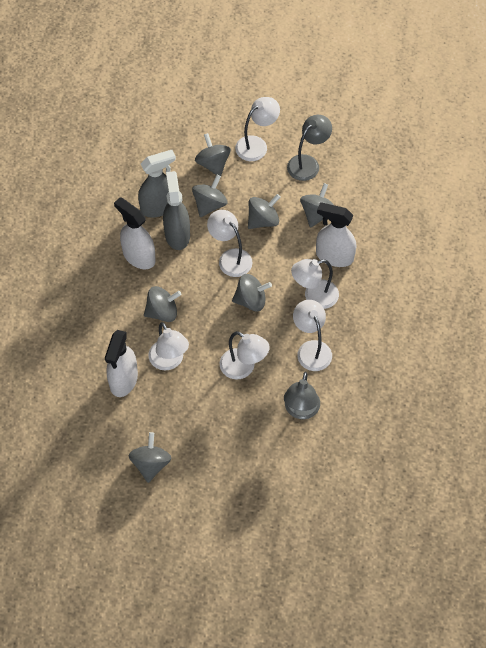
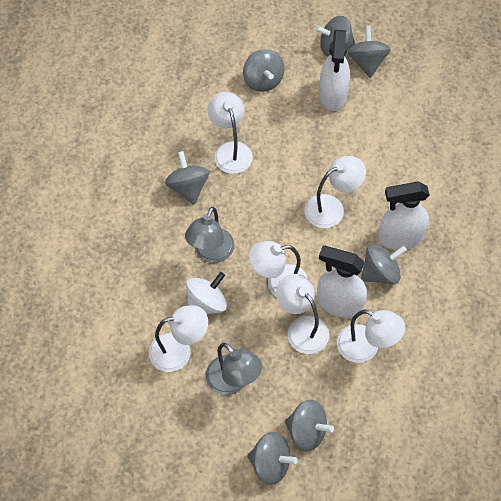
grey spray bottle: 2 -> 0
white spinning top: 0 -> 1

